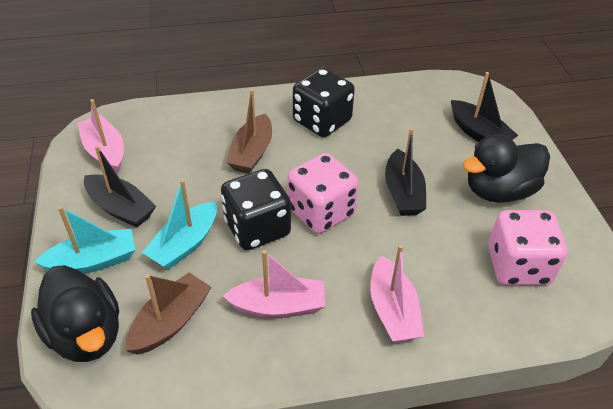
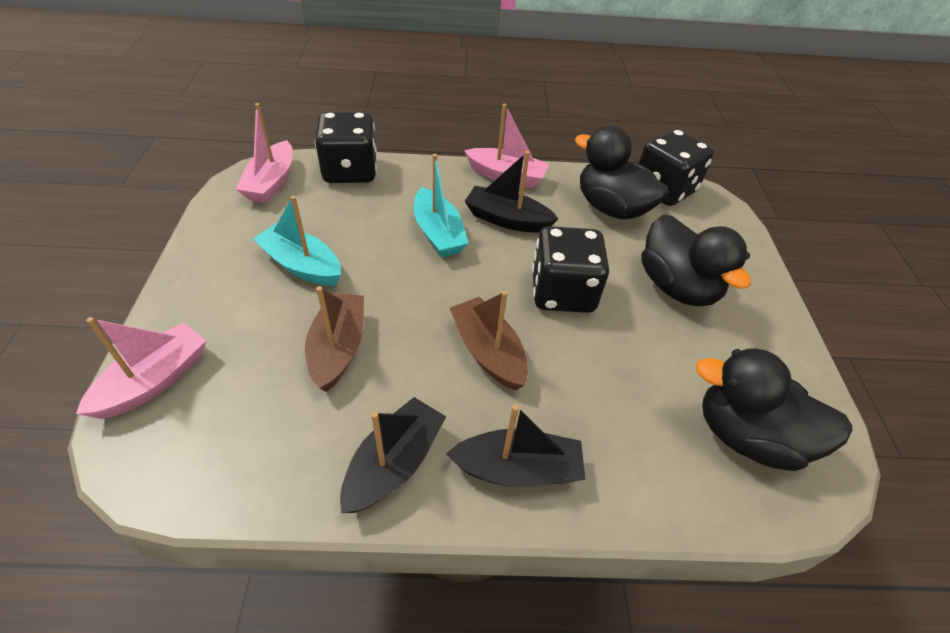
black dice: 2 -> 3
black duck: 2 -> 3
pink dice: 2 -> 0

